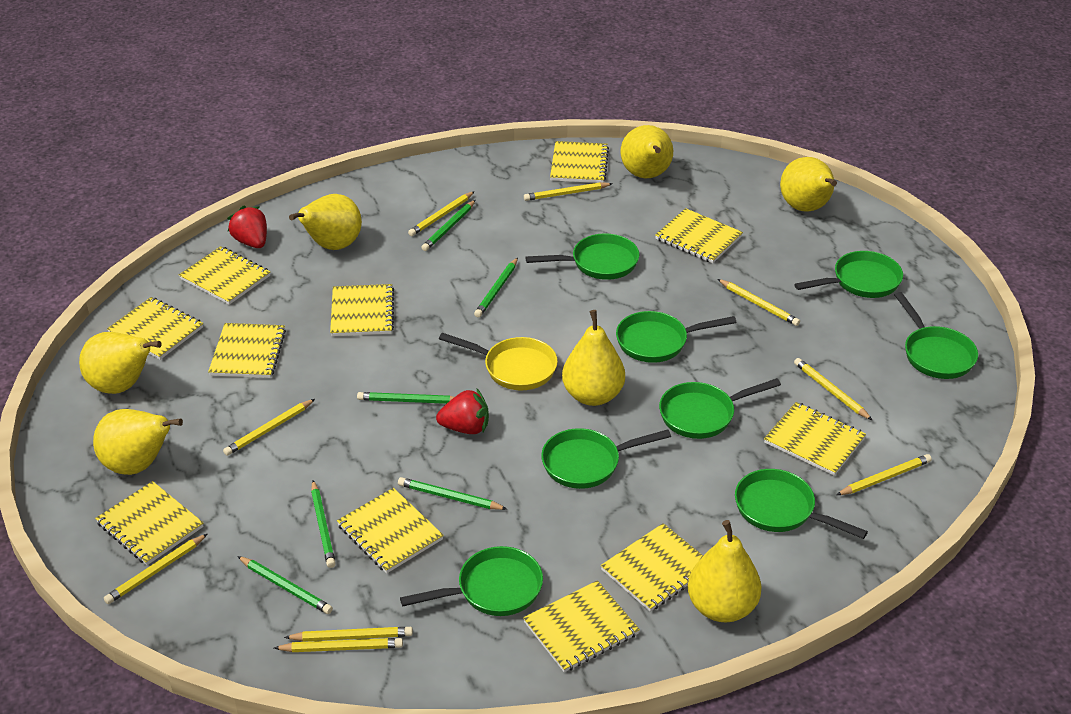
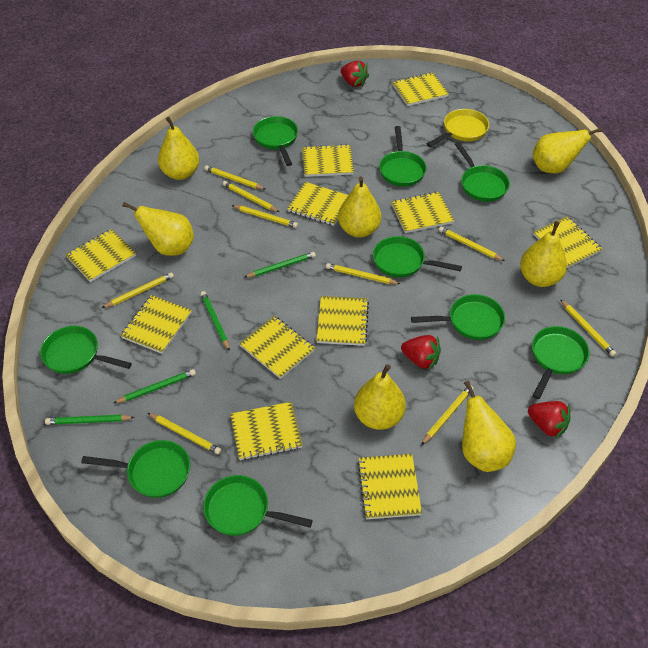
green pan: 8 -> 9
green pencil: 6 -> 4
red strawberry: 2 -> 3

